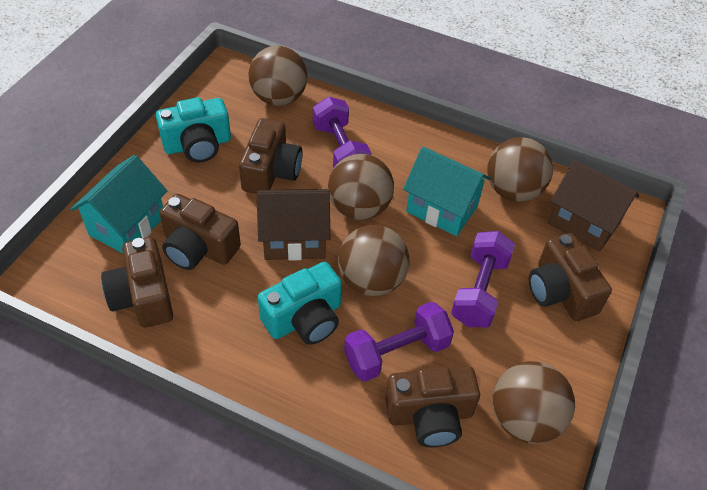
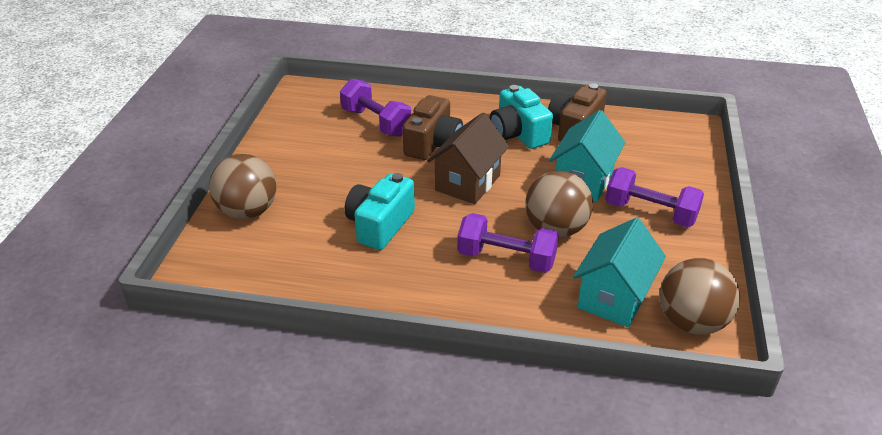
brown ball: 5 -> 3
brown camera: 5 -> 2
brown house: 2 -> 1

